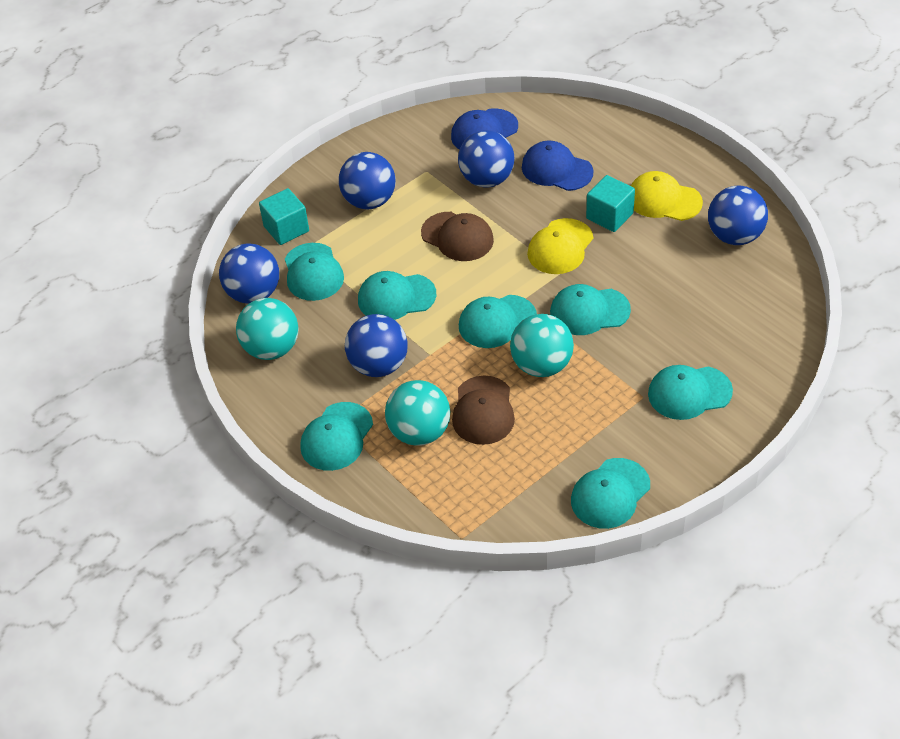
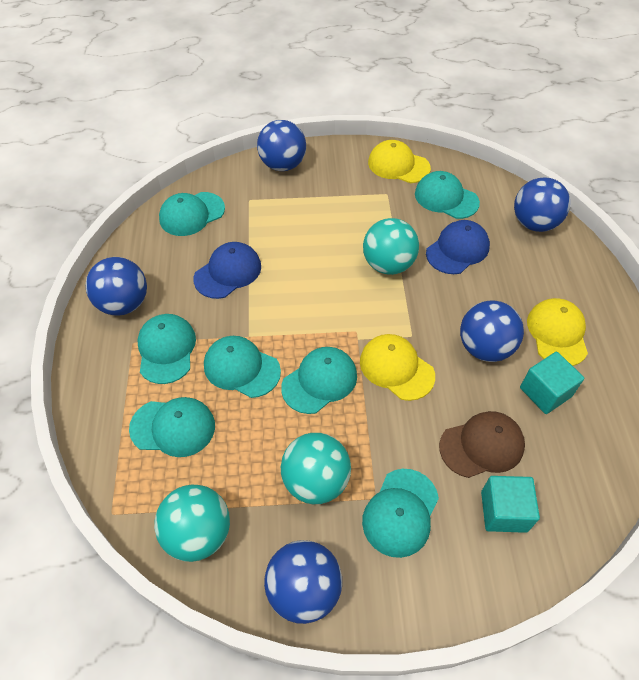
brown cap: 2 -> 1
yellow cap: 2 -> 3

